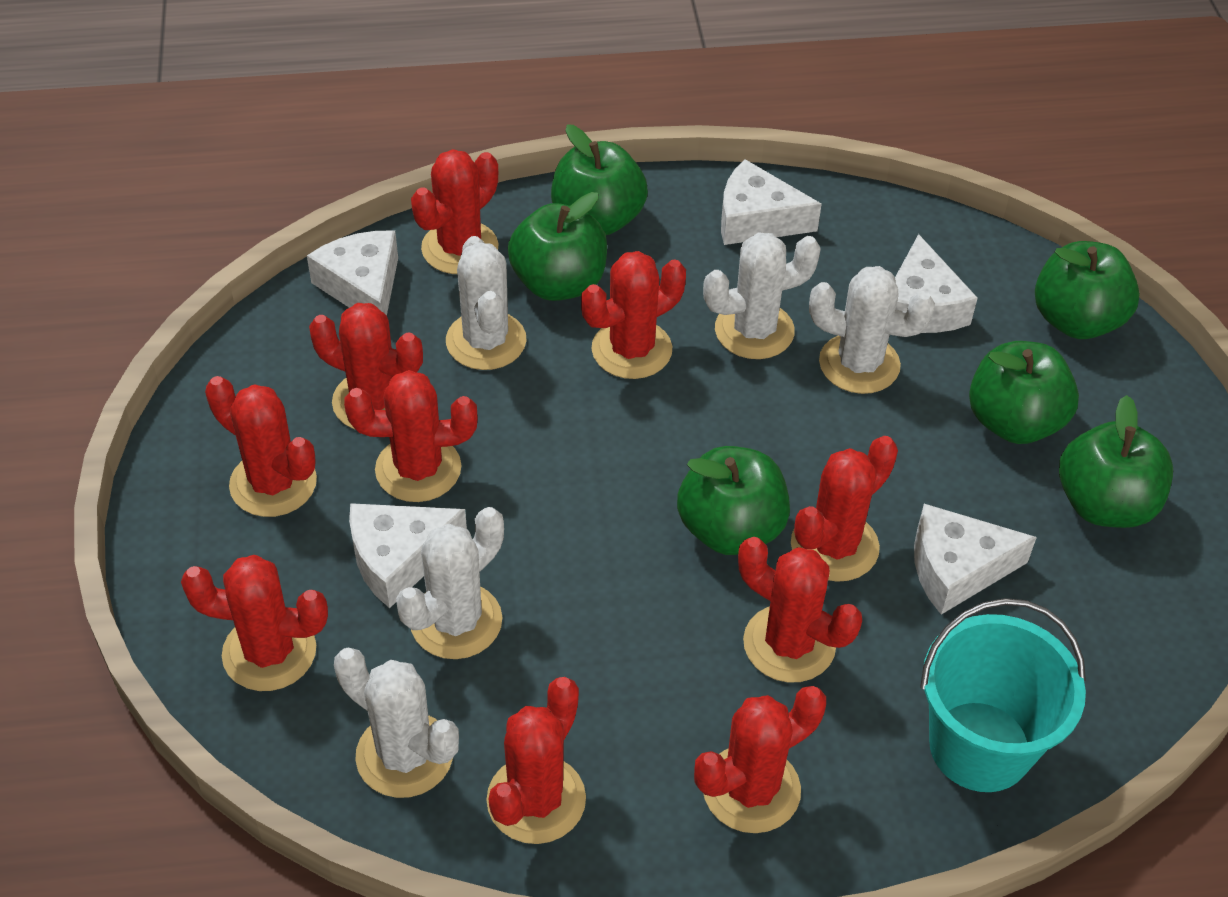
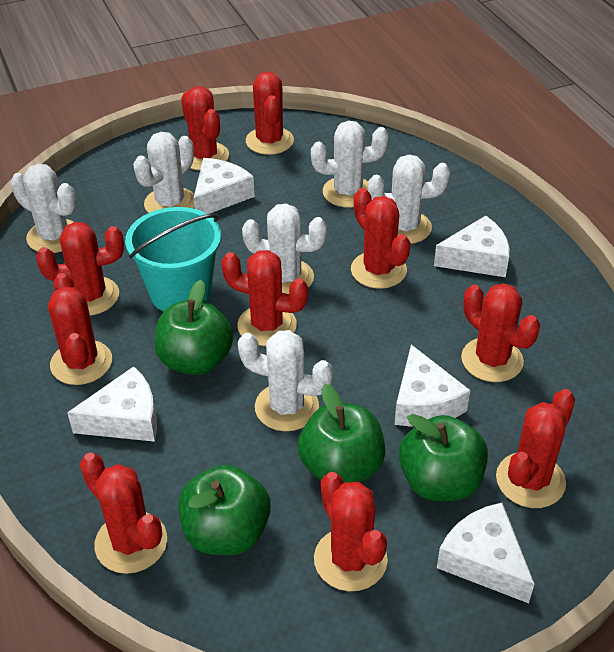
green apple: 6 -> 4
white cactus: 5 -> 6

